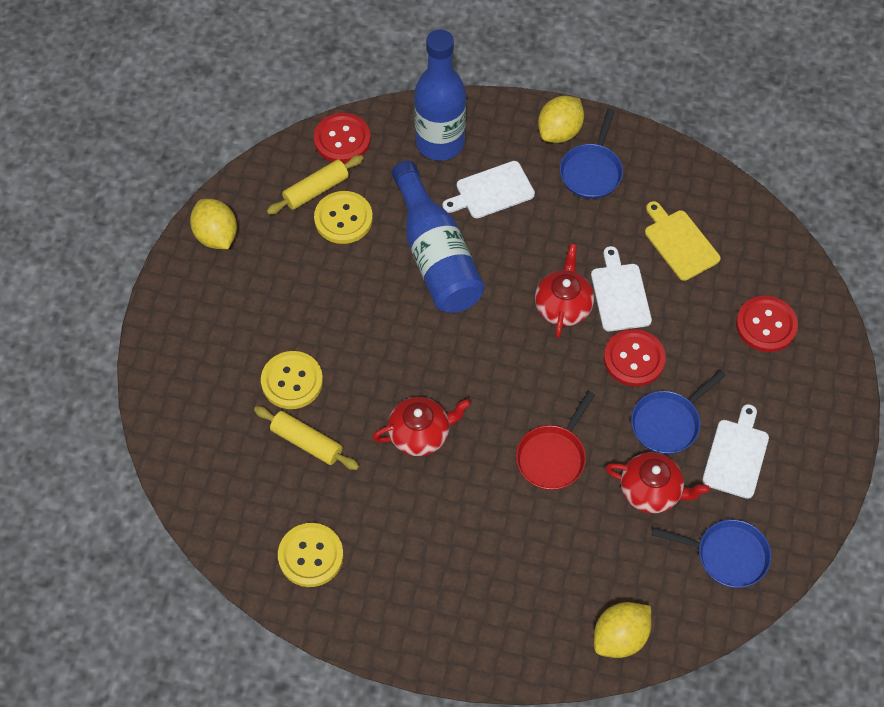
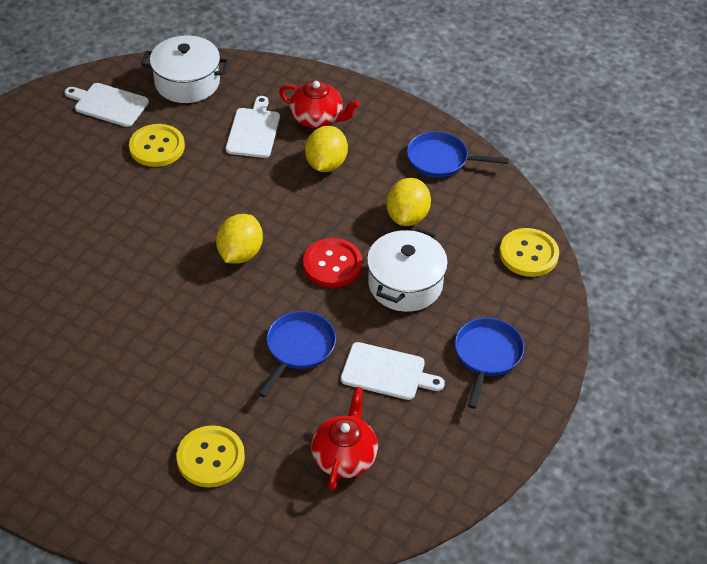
blue bottle: 2 -> 0
red button: 3 -> 1
red pan: 1 -> 0
red teapot: 3 -> 2
white pot: 0 -> 2
yellow cutting board: 1 -> 0
yellow rolling pin: 2 -> 0

